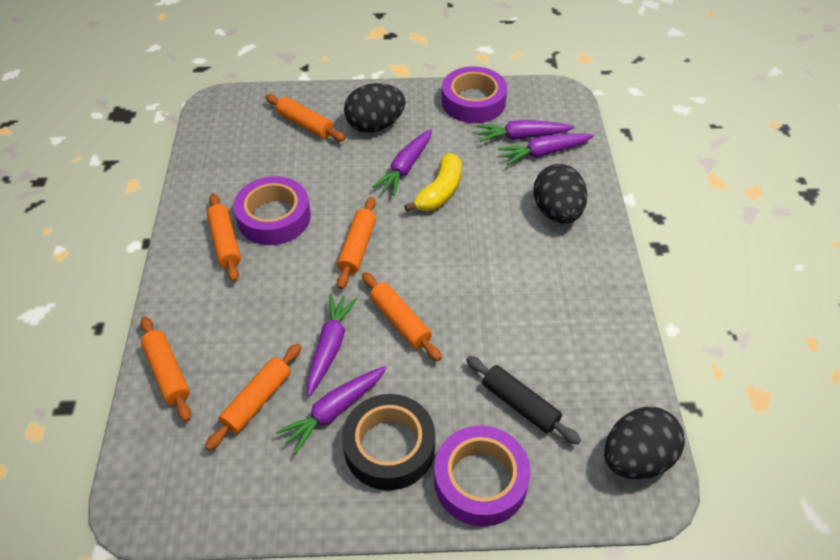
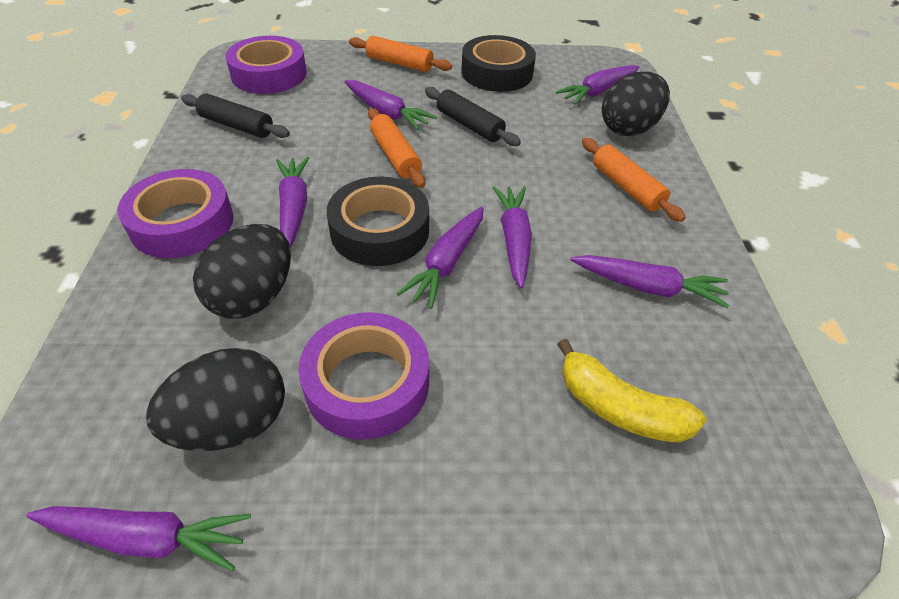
black rolling pin: 1 -> 2
black tape: 1 -> 2
orange rolling pin: 6 -> 3
purple carrot: 5 -> 7

